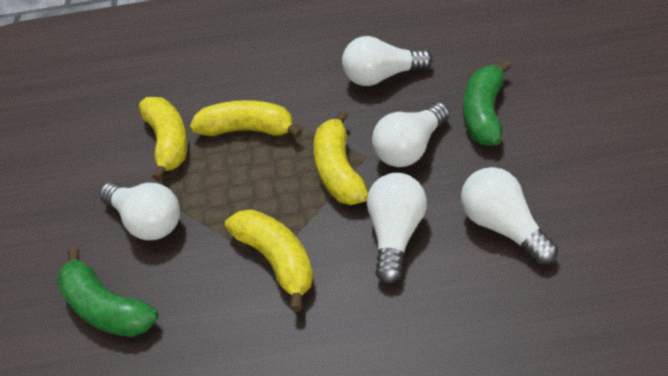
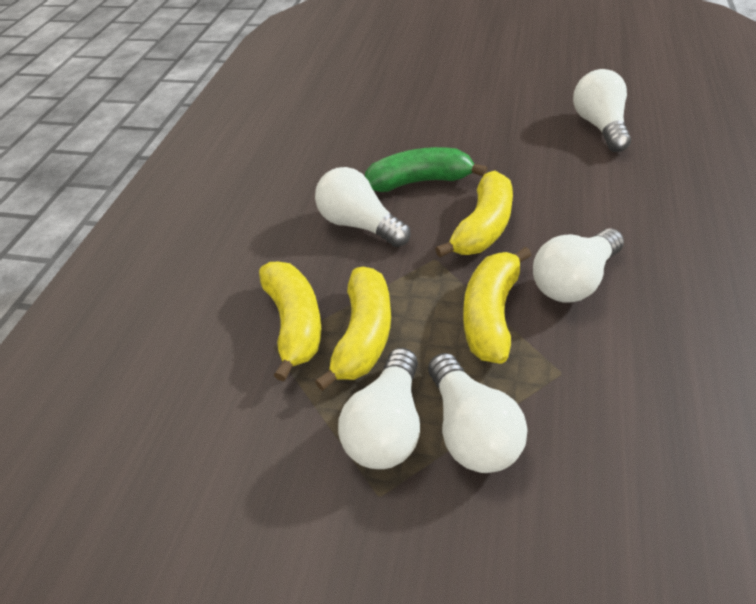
green banana: 2 -> 1

